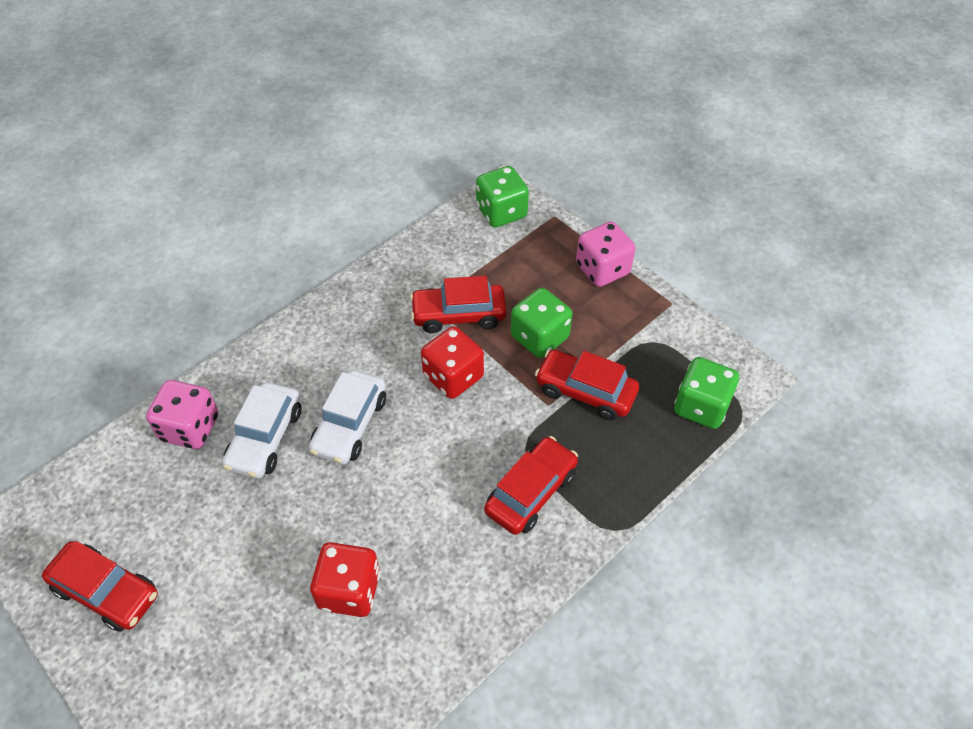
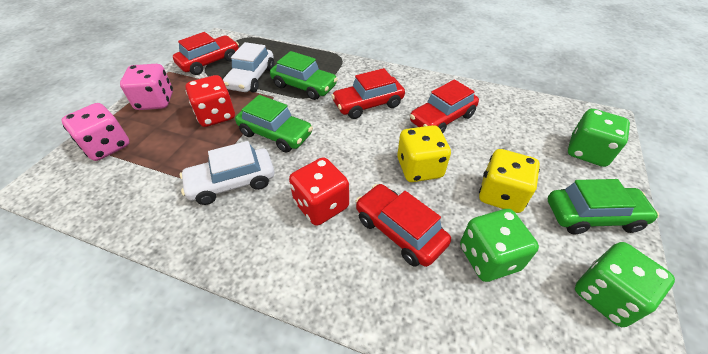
green car: 0 -> 3
yellow dice: 0 -> 2

